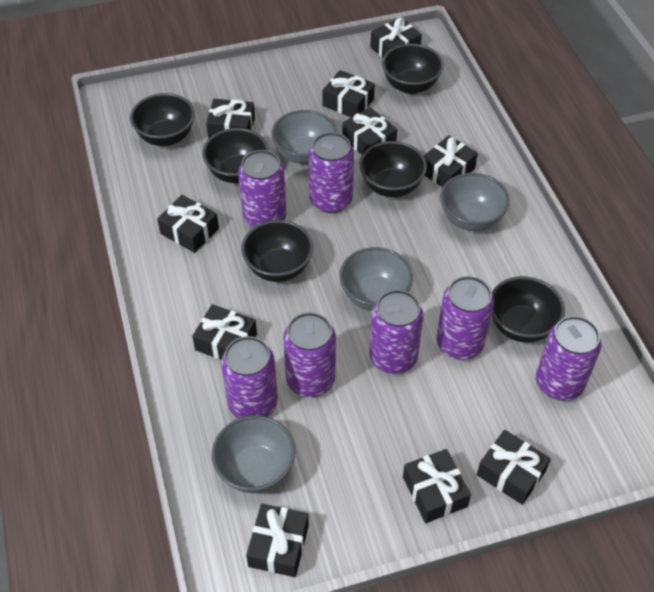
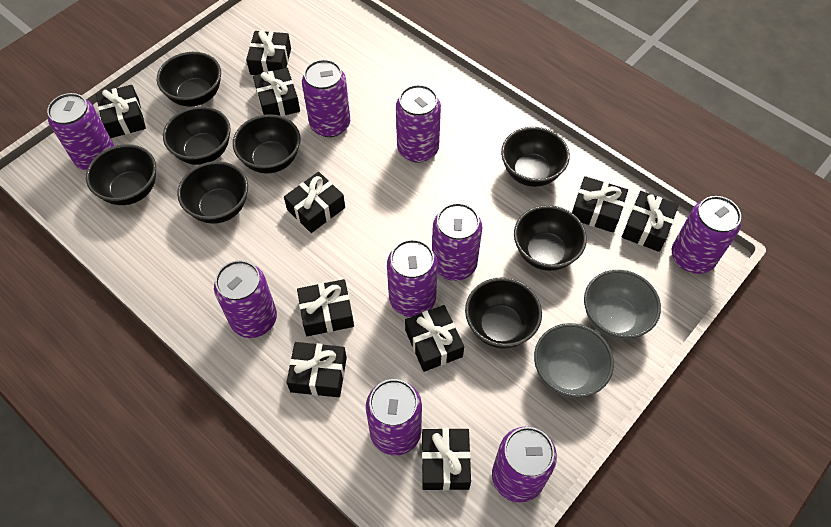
black bowl: 6 -> 8
grey bowl: 4 -> 2
purple can: 7 -> 9

